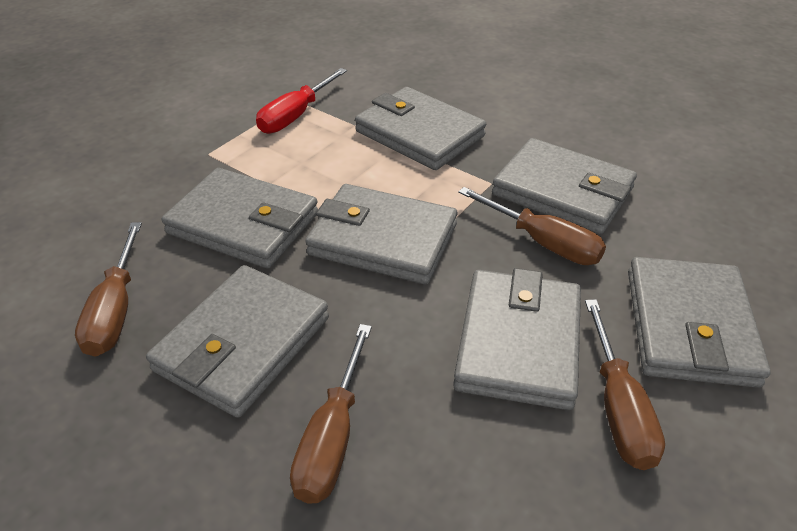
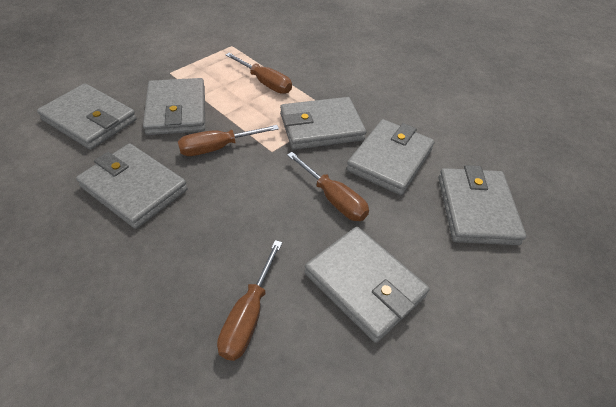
red screwdriver: 1 -> 0

